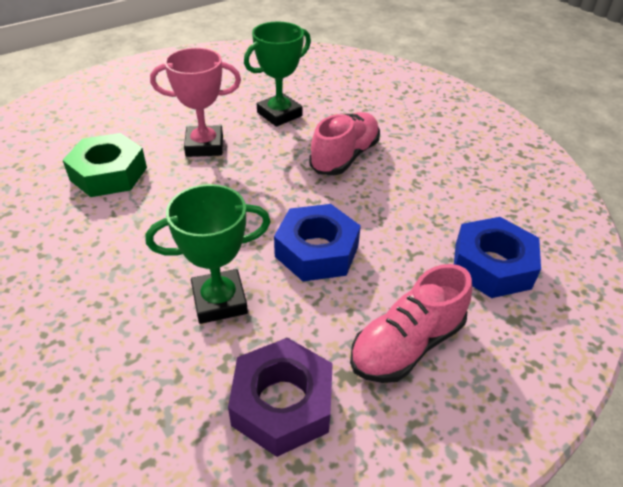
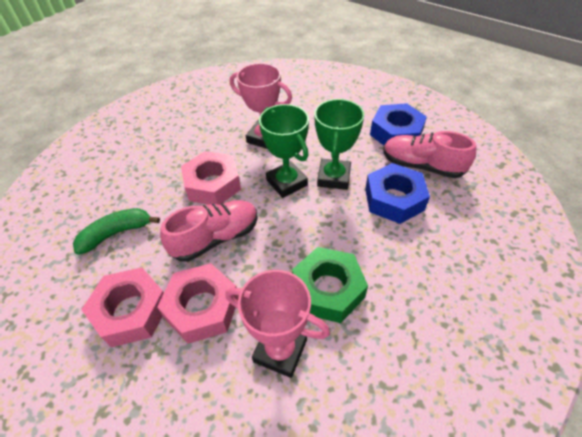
green banana: 0 -> 1
pink nut: 0 -> 3
pink trophy: 1 -> 2
purple nut: 1 -> 0

